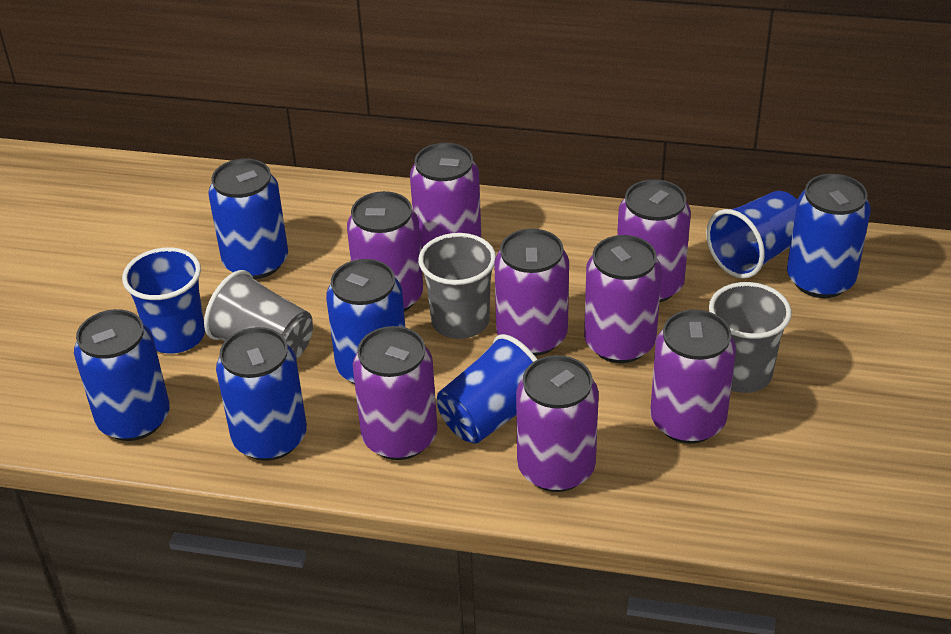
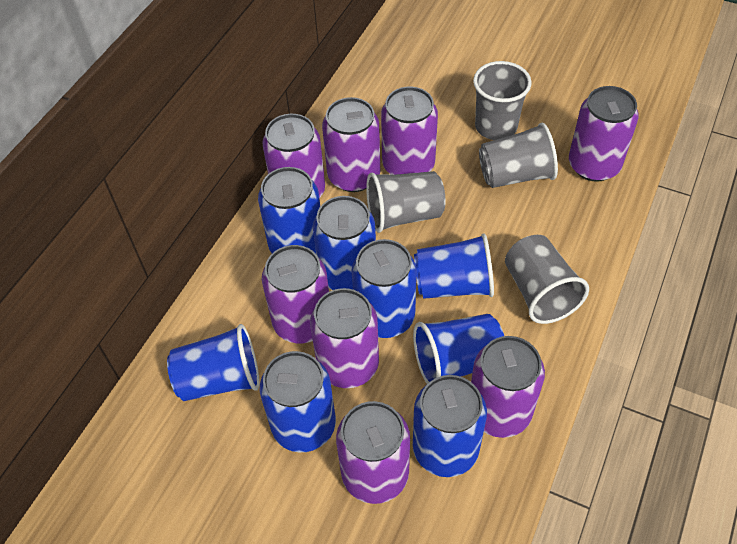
grey cup: 3 -> 4

